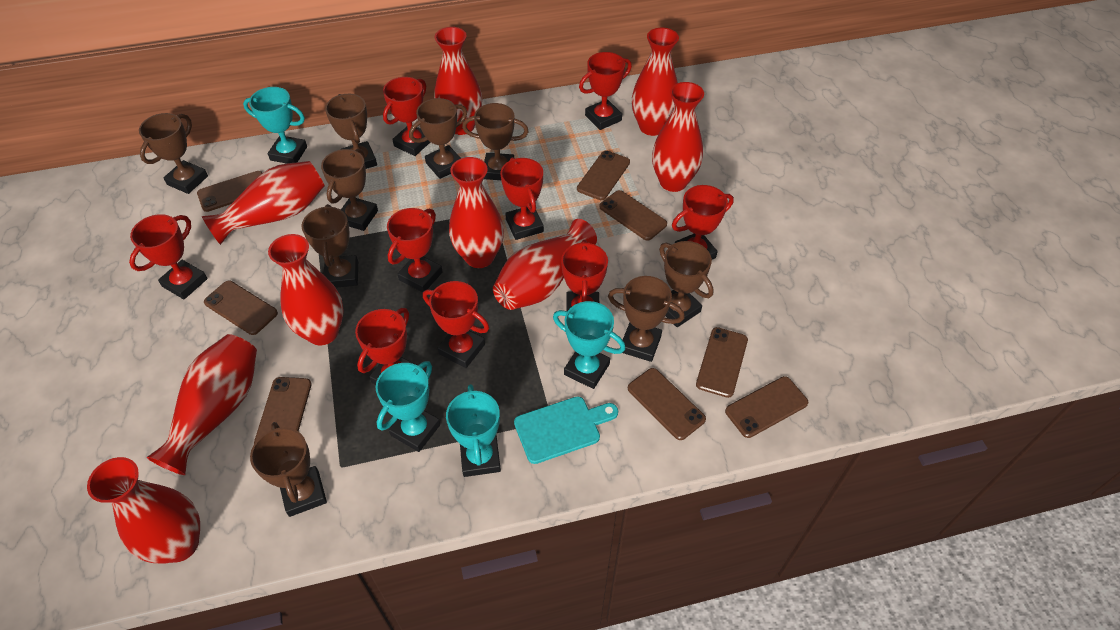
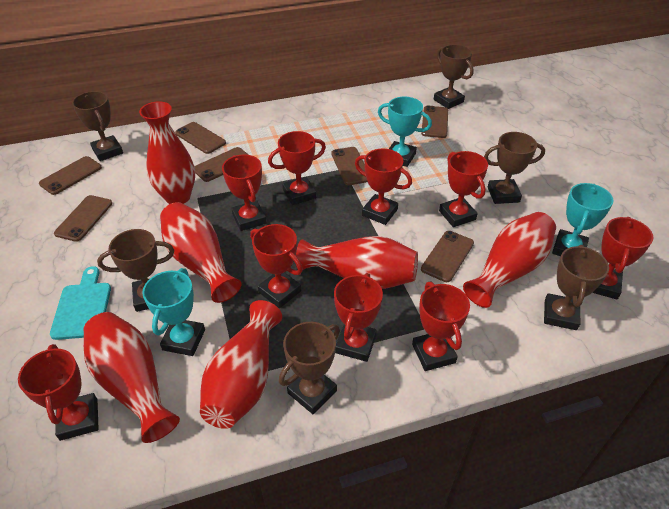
brown phone: 8 -> 7
brown trophy: 9 -> 6
red vase: 9 -> 6
turquoise trophy: 4 -> 3

